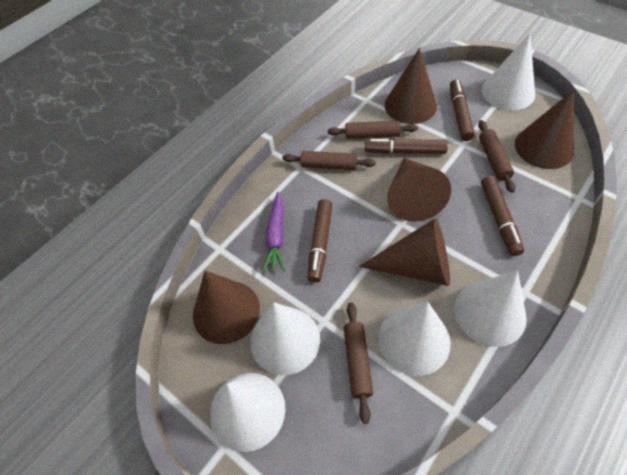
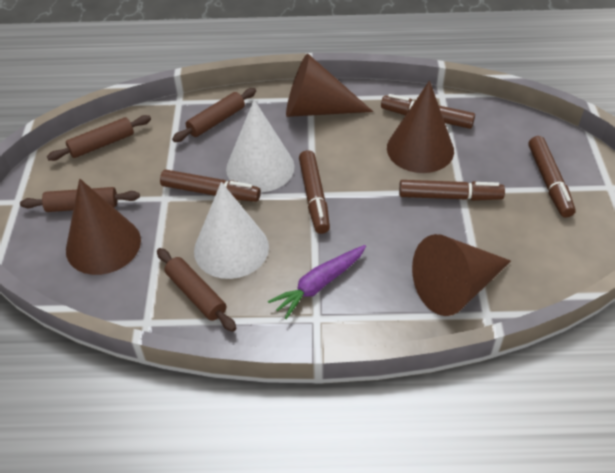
brown cone: 5 -> 4
brown marker: 4 -> 5
white cone: 5 -> 2

